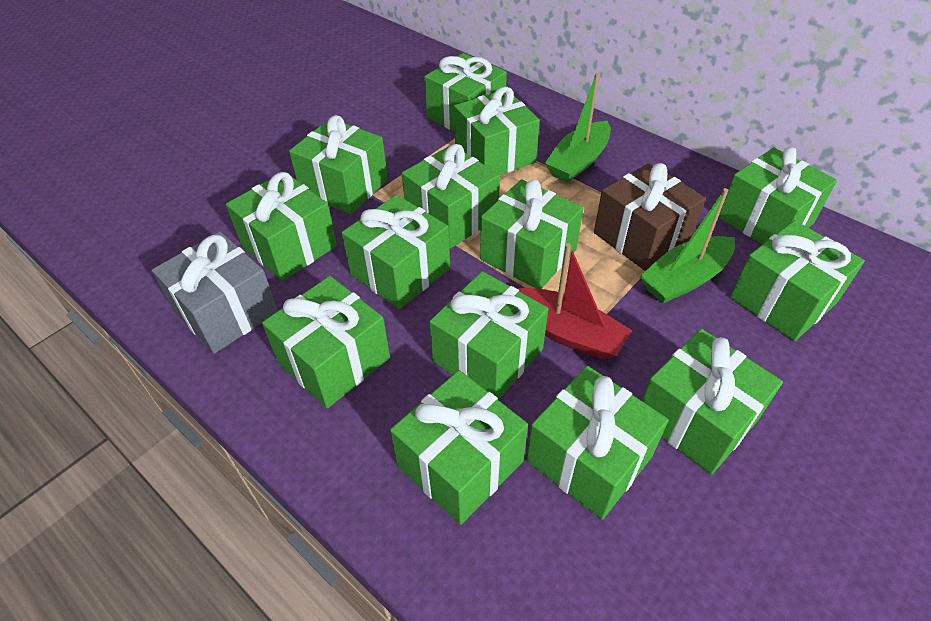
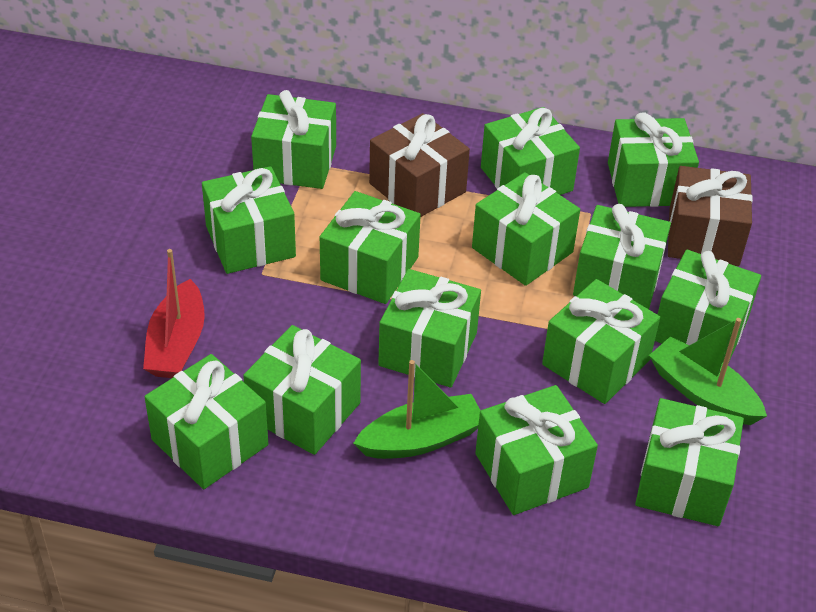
brown gift: 1 -> 2
grey gift: 1 -> 0

